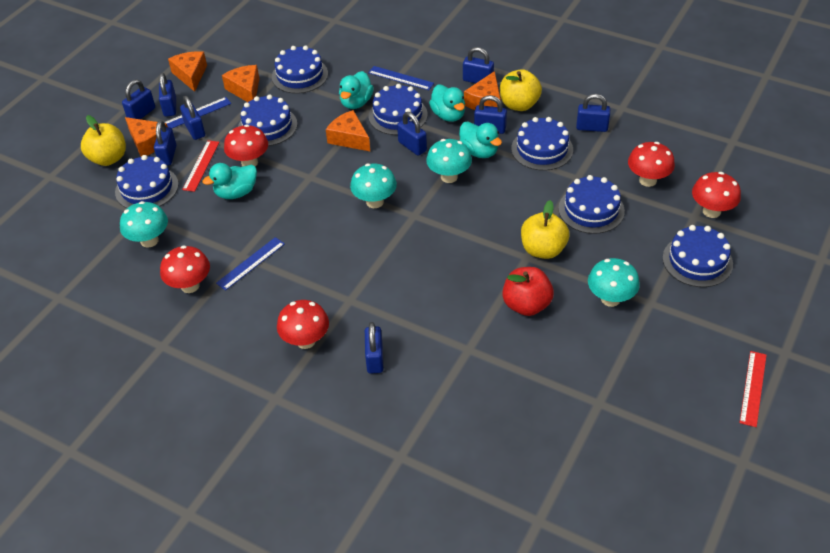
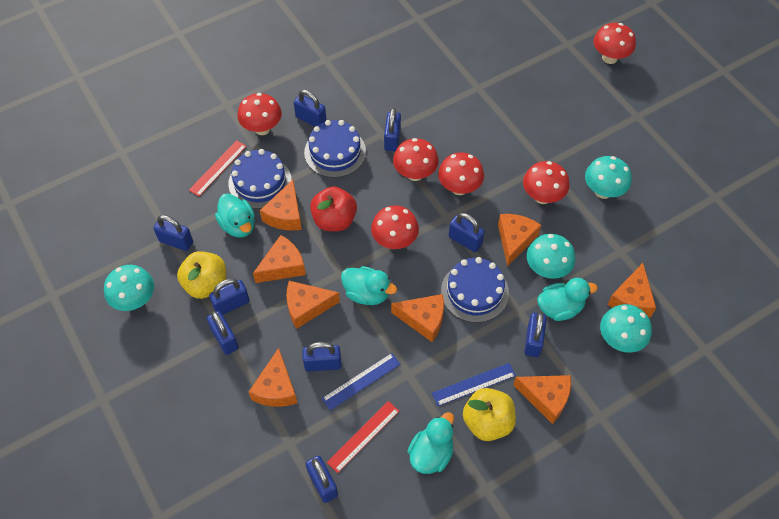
blue cake: 7 -> 3
blue ruler: 3 -> 2
orange cheese: 5 -> 8
red mushroom: 5 -> 6
yellow apple: 3 -> 2

